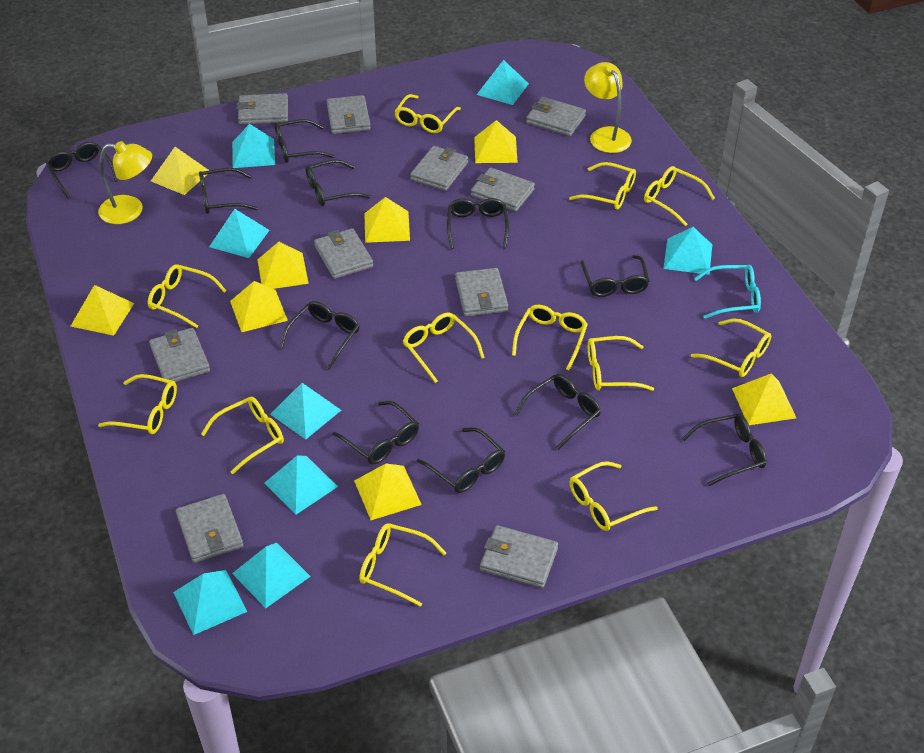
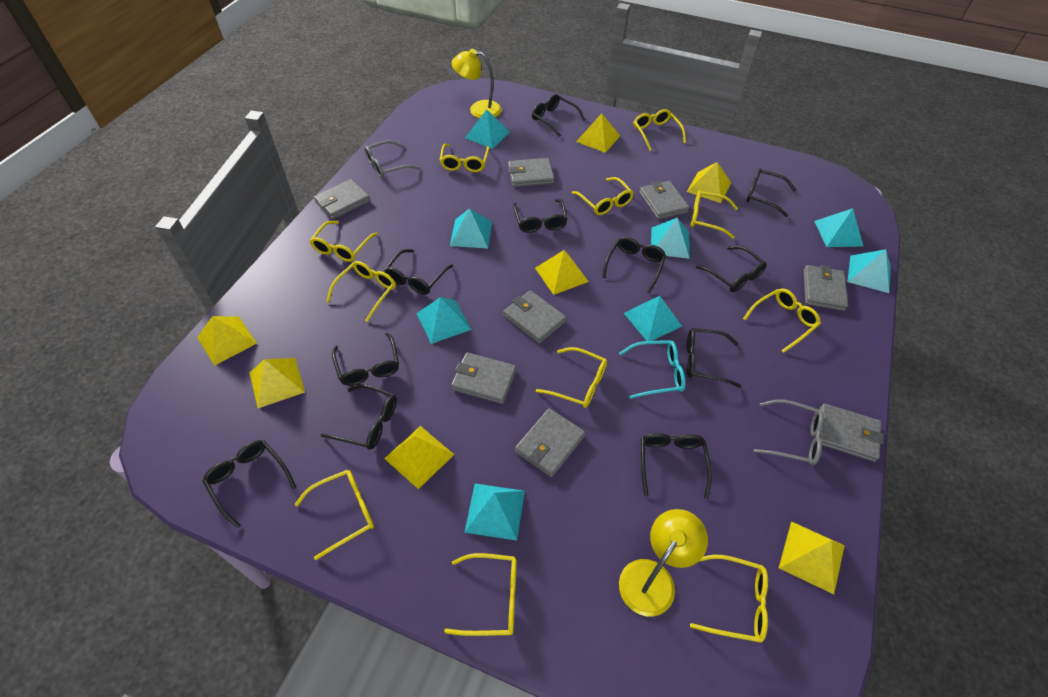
grey glasses: 0 -> 2
grey wallet: 10 -> 8
yellow glasses: 12 -> 11
yellow pyramid: 8 -> 7

